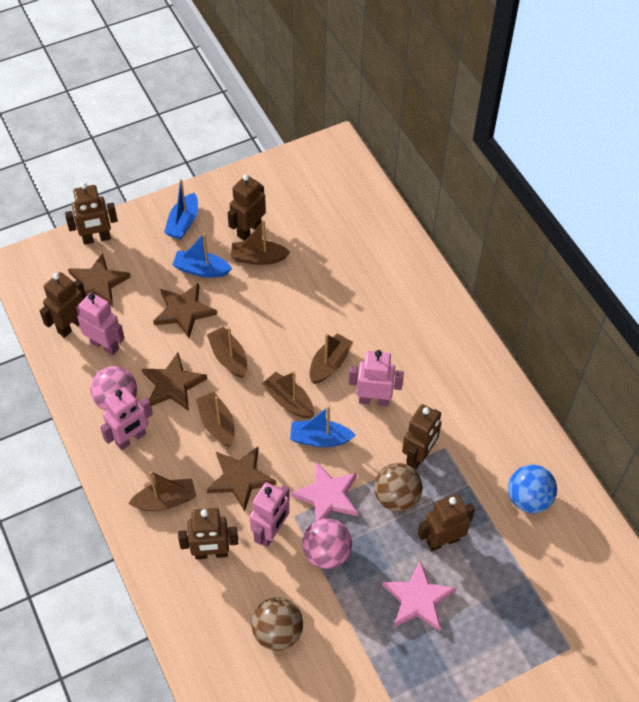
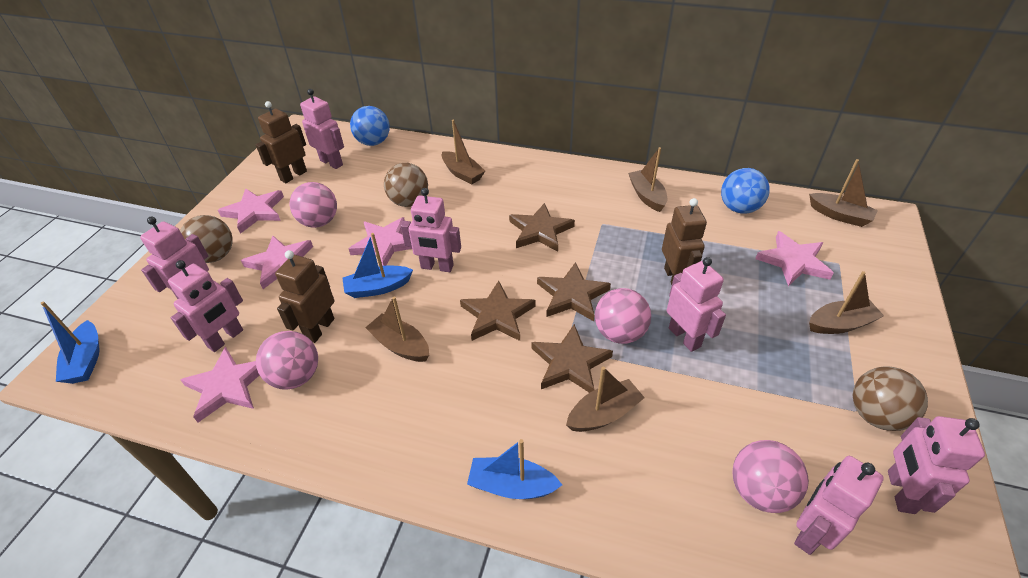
blue ball: 1 -> 2
brown ball: 2 -> 3
brown robot: 6 -> 3
pink ball: 2 -> 4
pink robot: 4 -> 7
pink star: 2 -> 5

